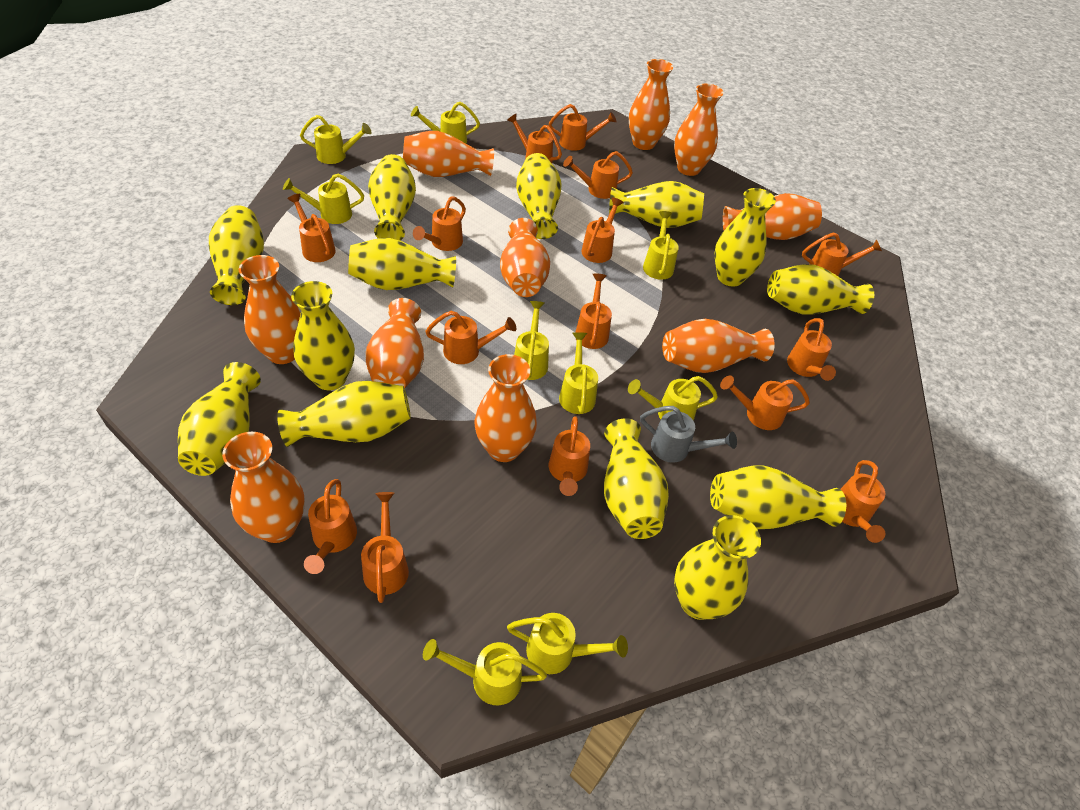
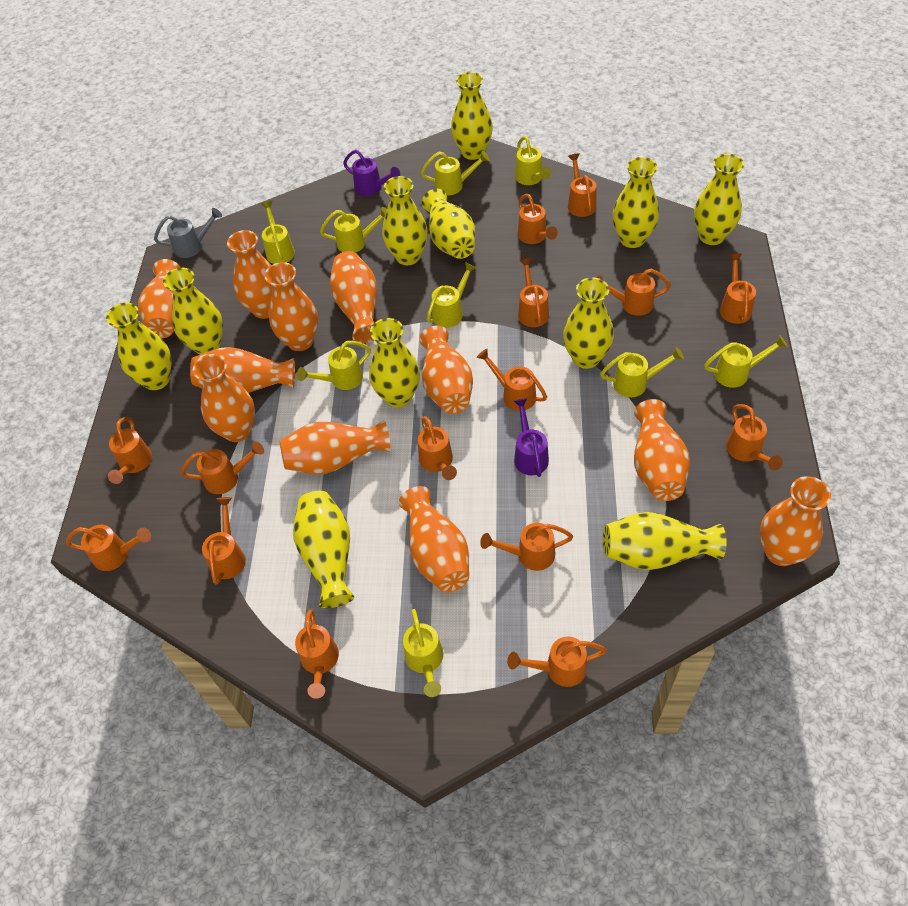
orange vase: 10 -> 11
purple watering can: 0 -> 2
yellow vase: 13 -> 11

